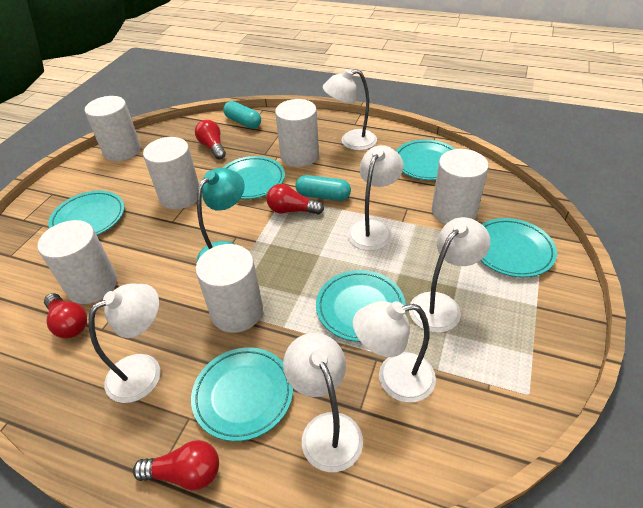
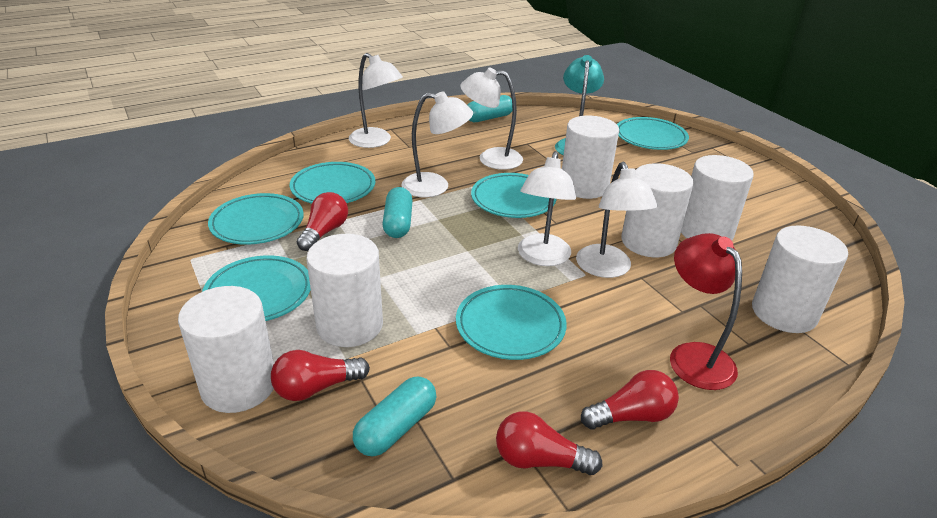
red lamp: 0 -> 1
turquoise capsule: 2 -> 3
white lamp: 6 -> 5

